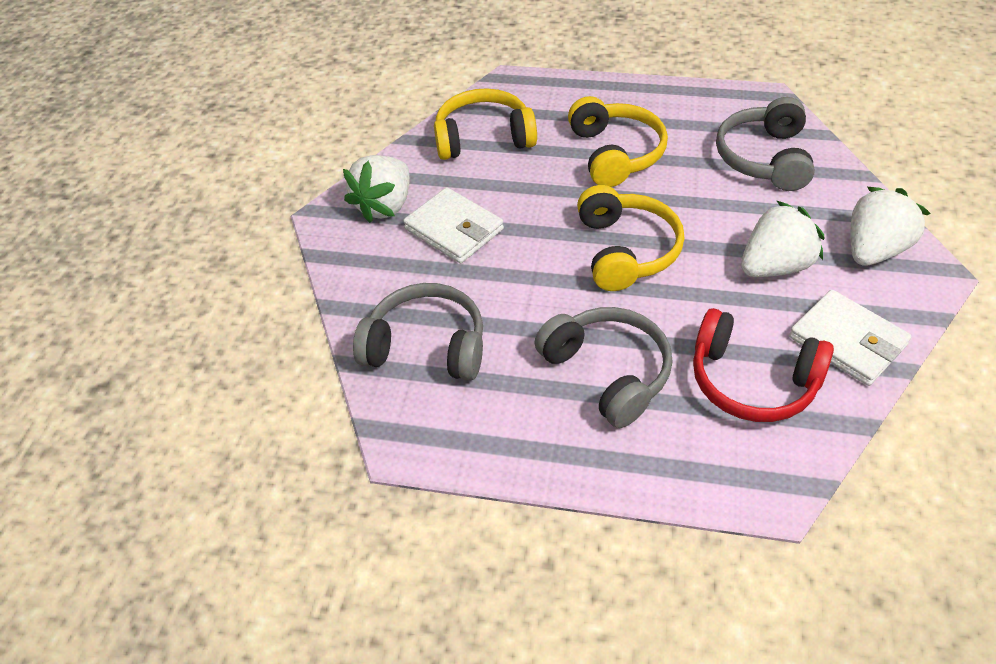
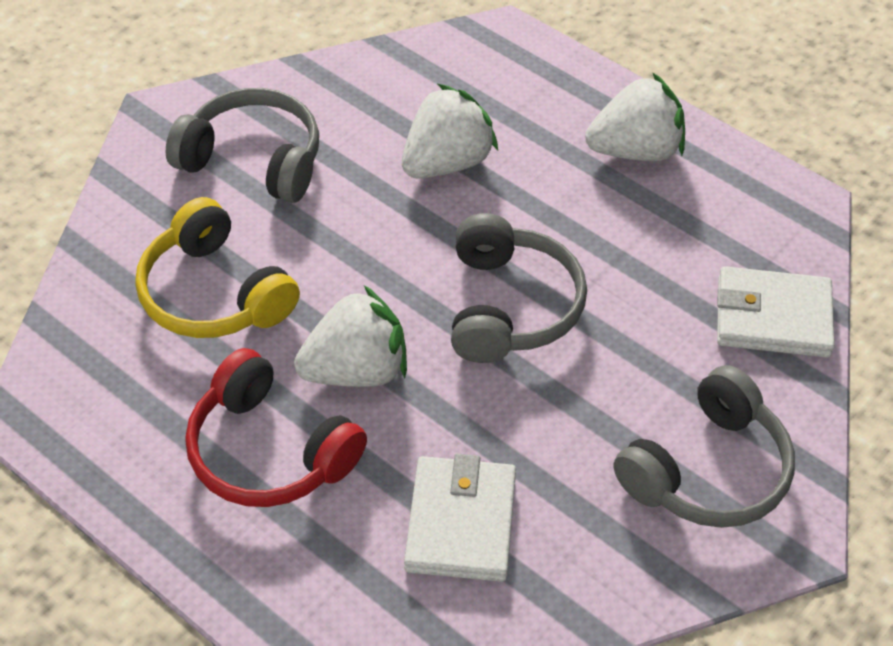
yellow headphones: 3 -> 1

